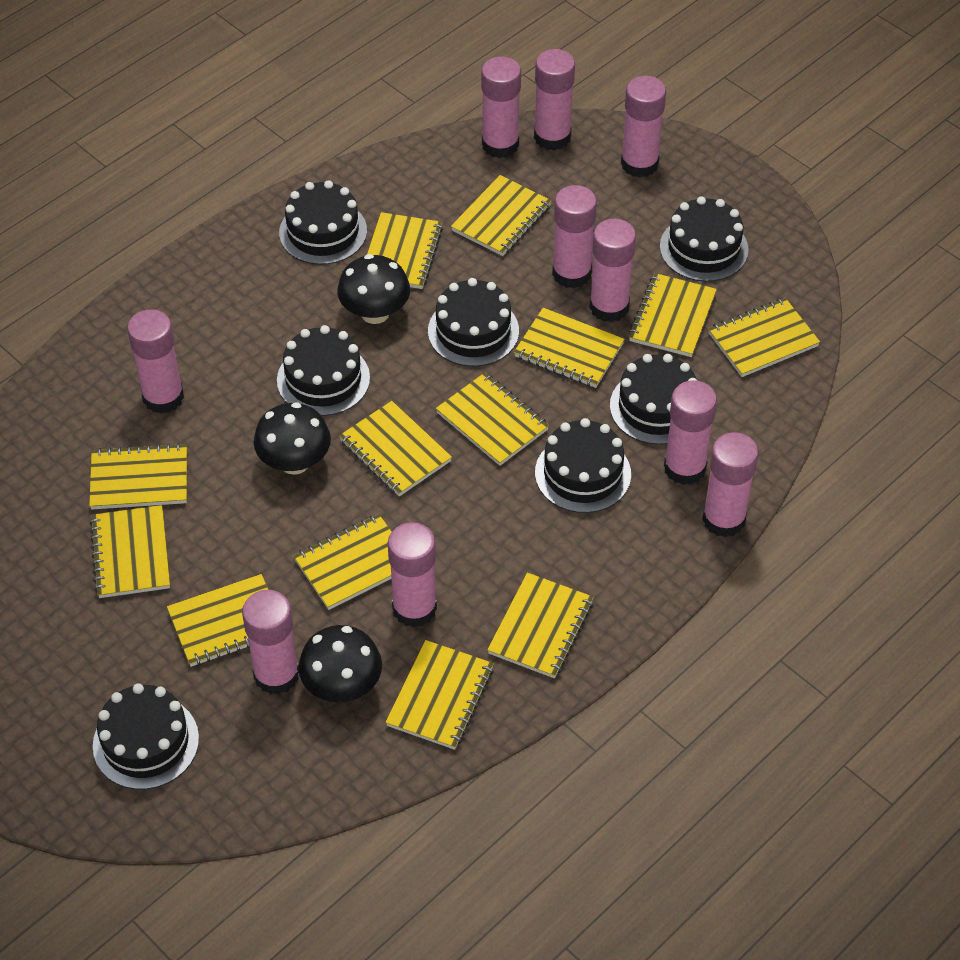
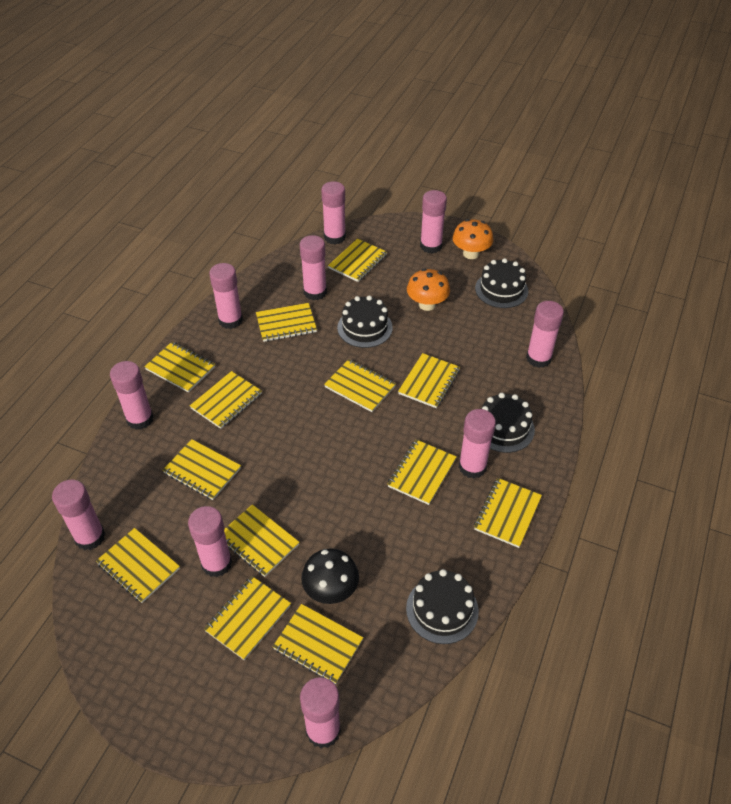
black cake: 7 -> 4
black mushroom: 3 -> 1
orange mushroom: 0 -> 2

